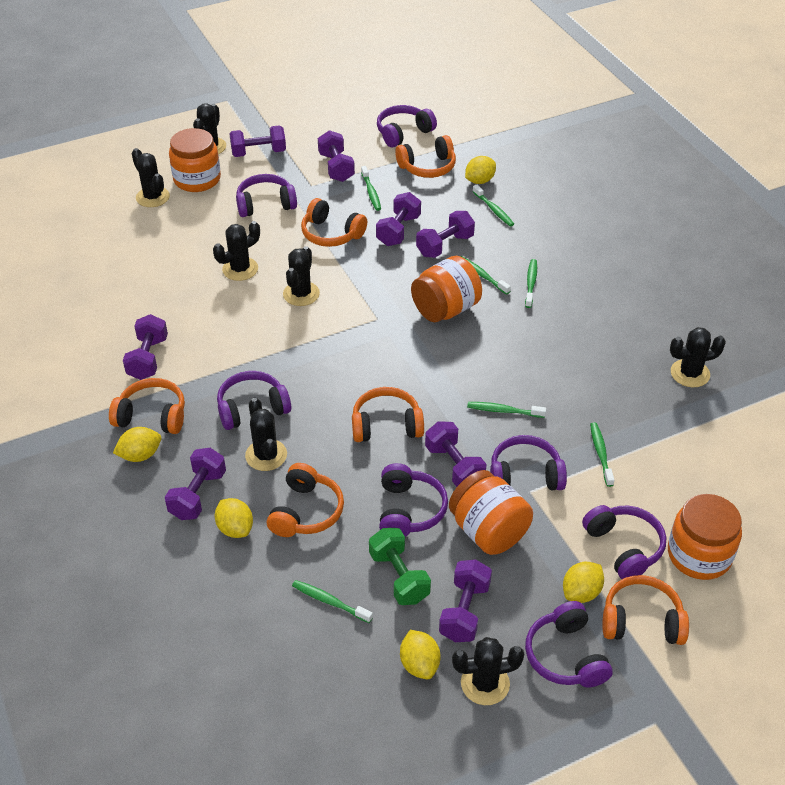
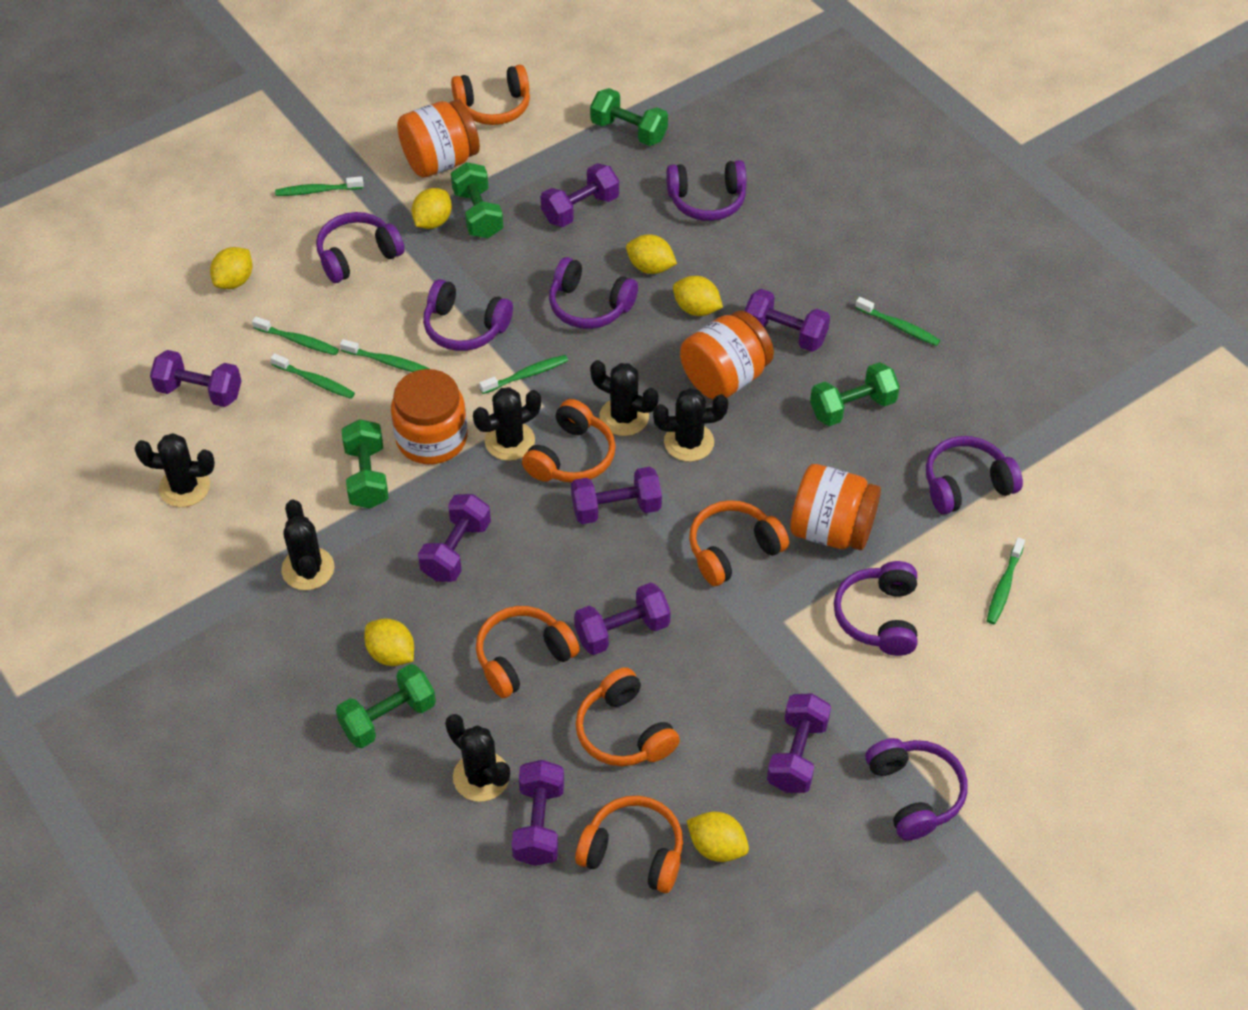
black cactus: 7 -> 6
green dumbbell: 1 -> 5
yellow lemon: 5 -> 6

